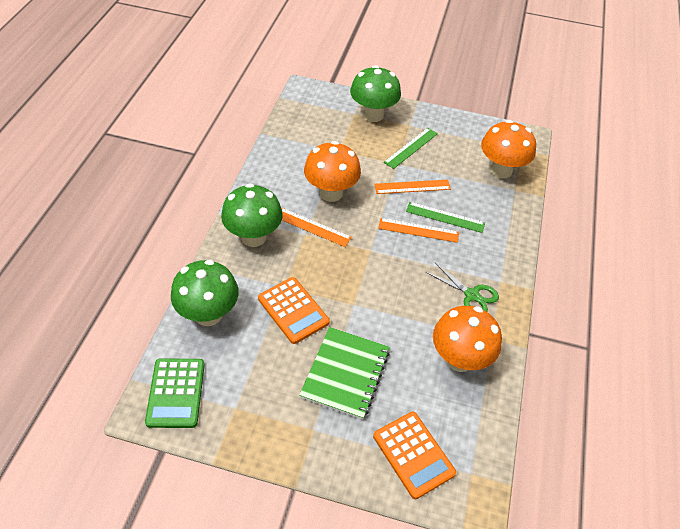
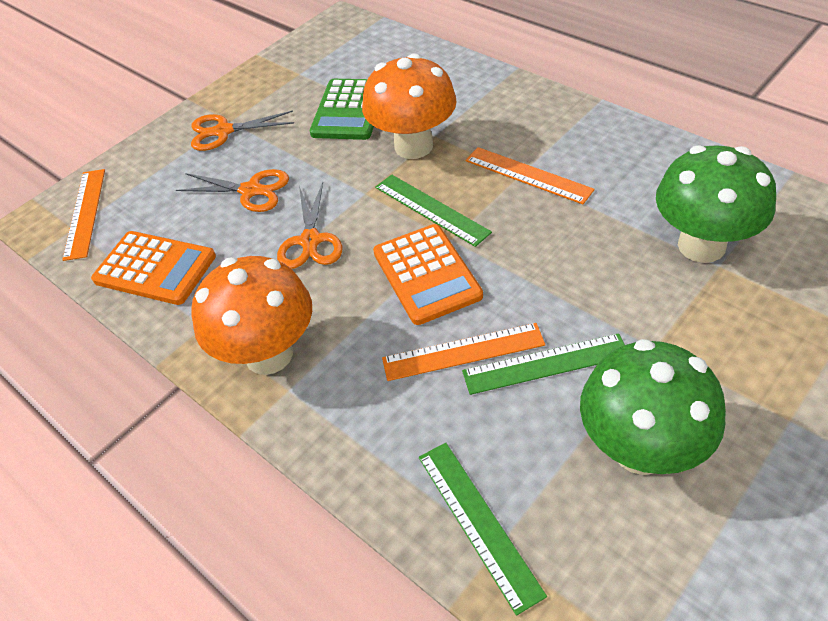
green mushroom: 3 -> 2
green notebook: 1 -> 0
green ruler: 2 -> 3
green scissors: 1 -> 0
orange mushroom: 3 -> 2
orange scissors: 0 -> 3

